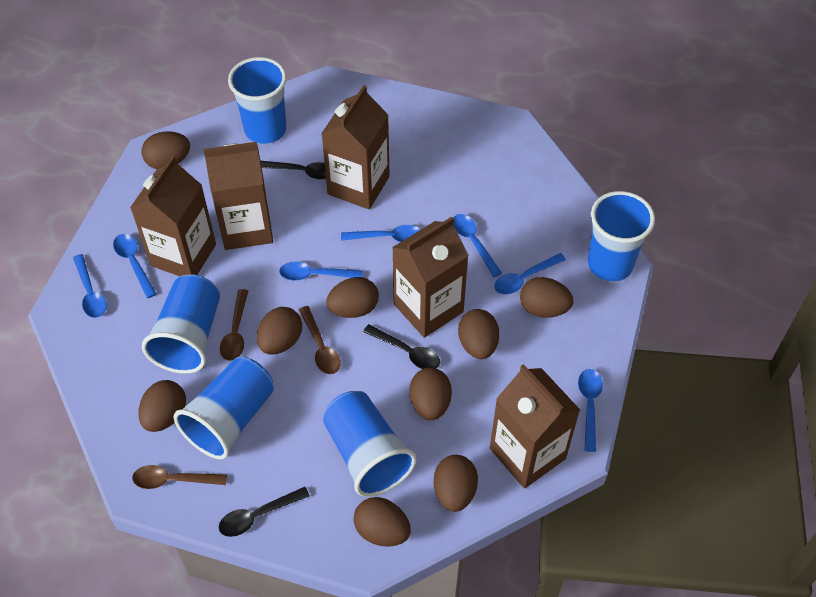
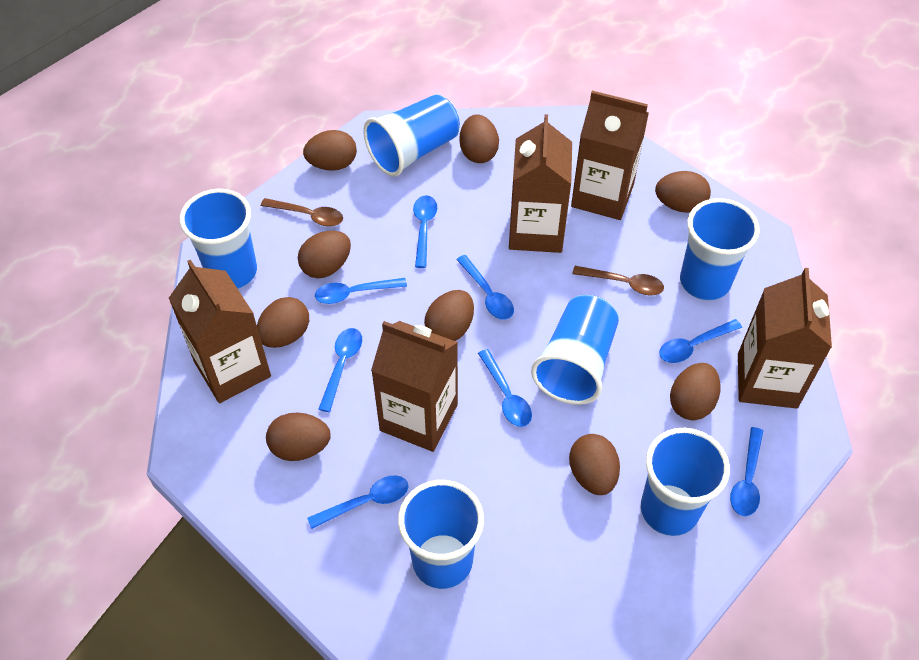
black spoon: 3 -> 0
blue cup: 5 -> 6
blue spoon: 7 -> 8
brown spoon: 3 -> 2

